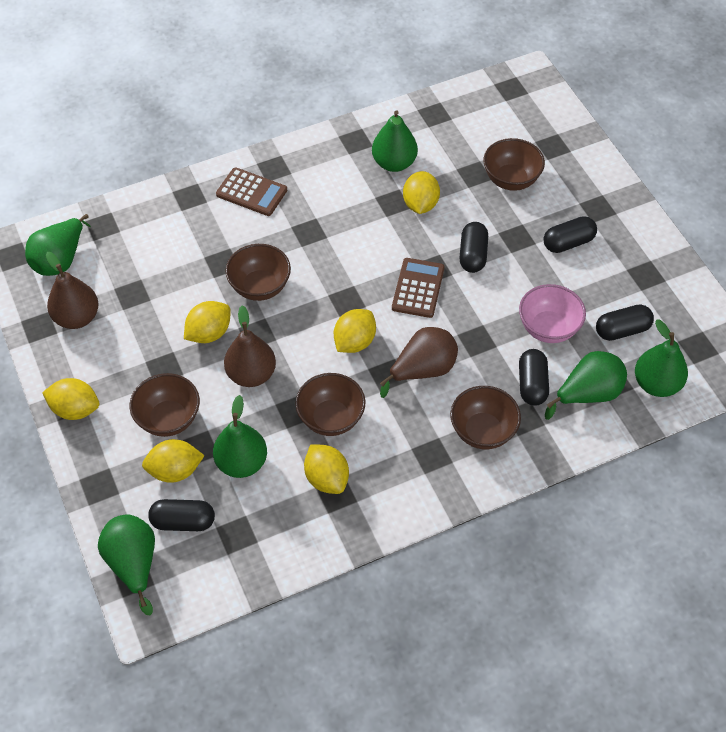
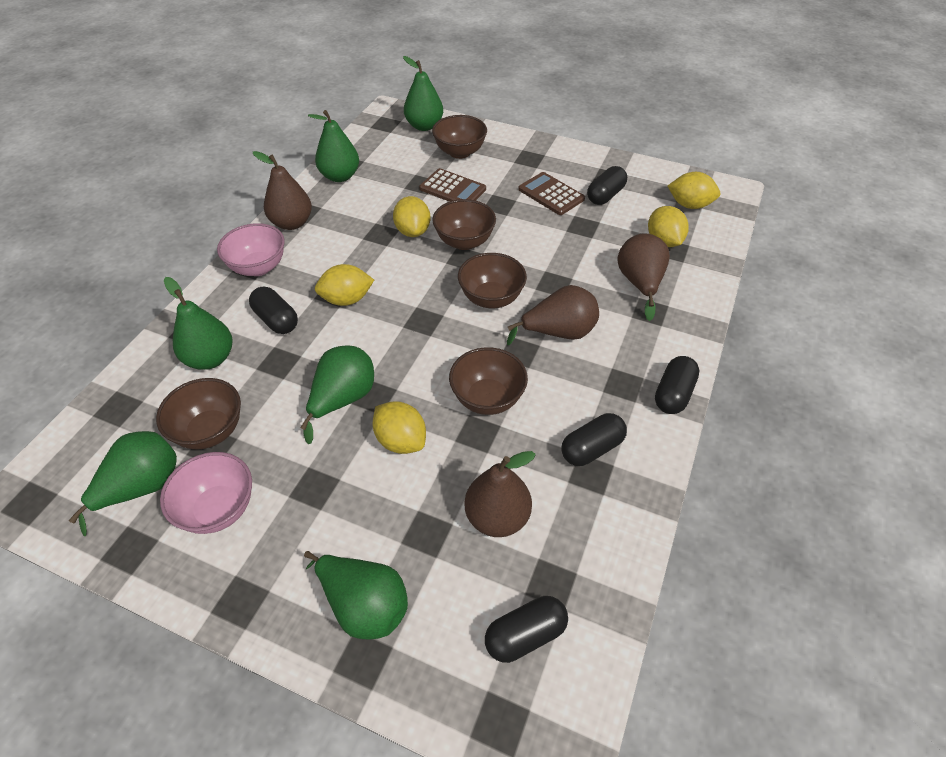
brown pear: 3 -> 4
pink bowl: 1 -> 2
yellow lemon: 6 -> 5

